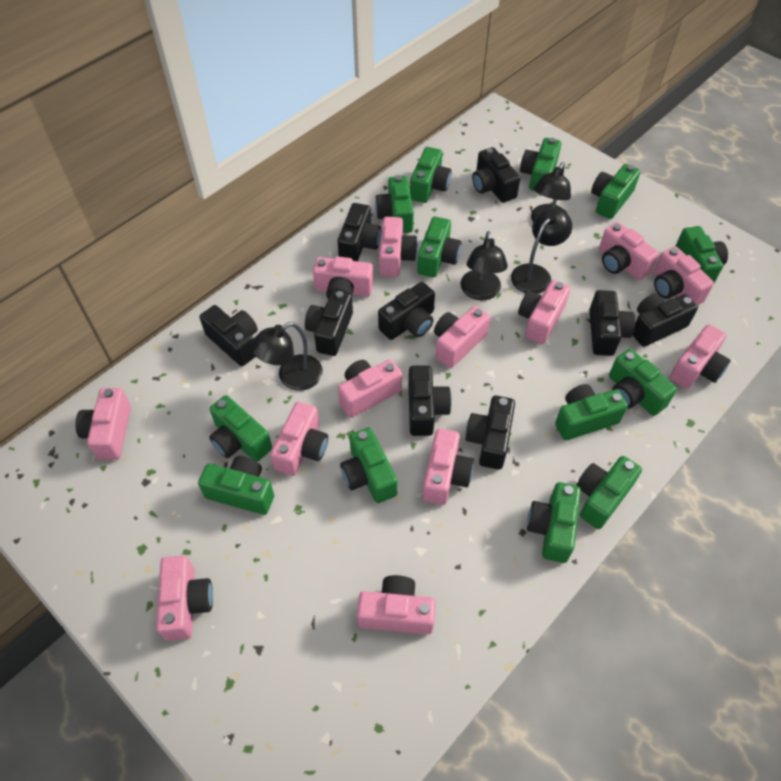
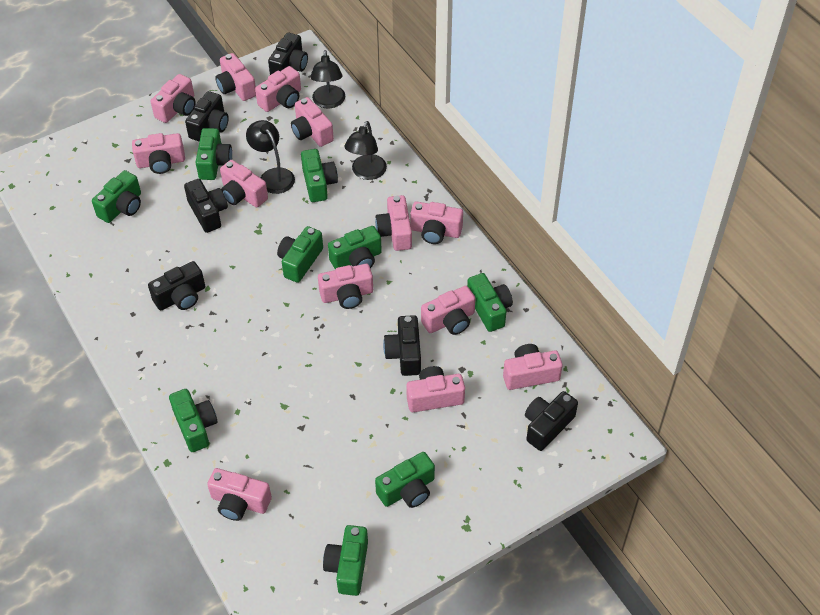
black camera: 9 -> 6
black lamp: 4 -> 3
green camera: 13 -> 9

